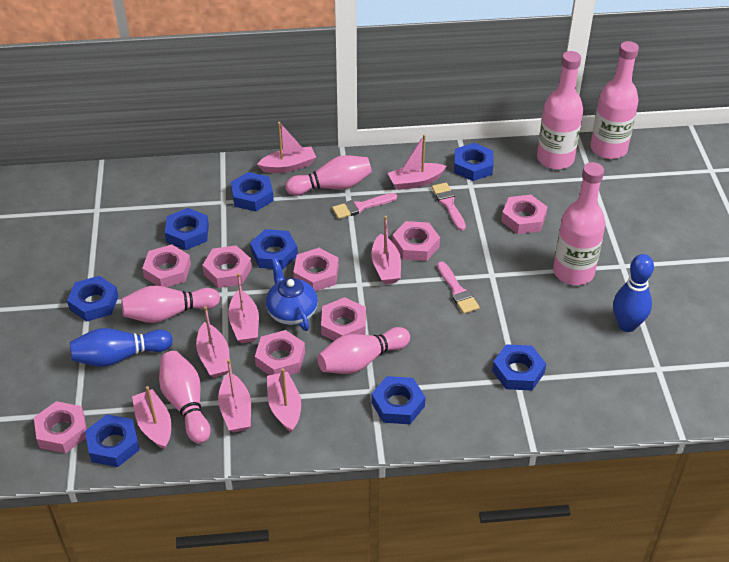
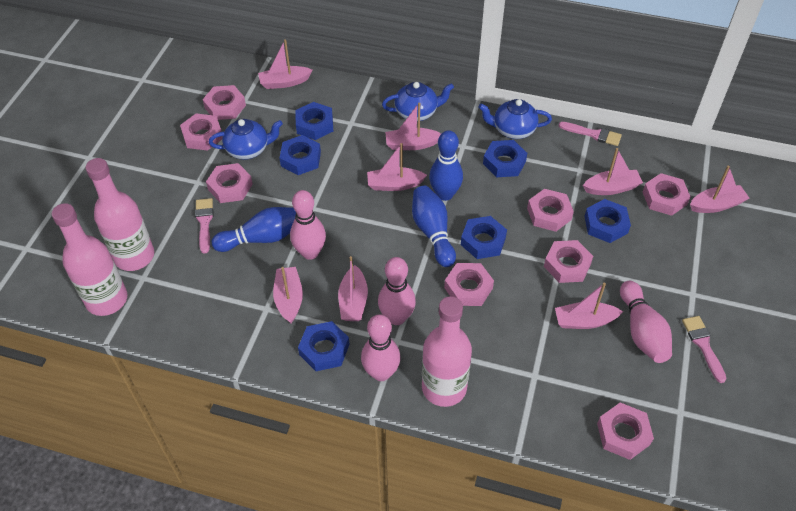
blue bowling pin: 2 -> 3
blue nut: 8 -> 6
blue teapot: 1 -> 3

